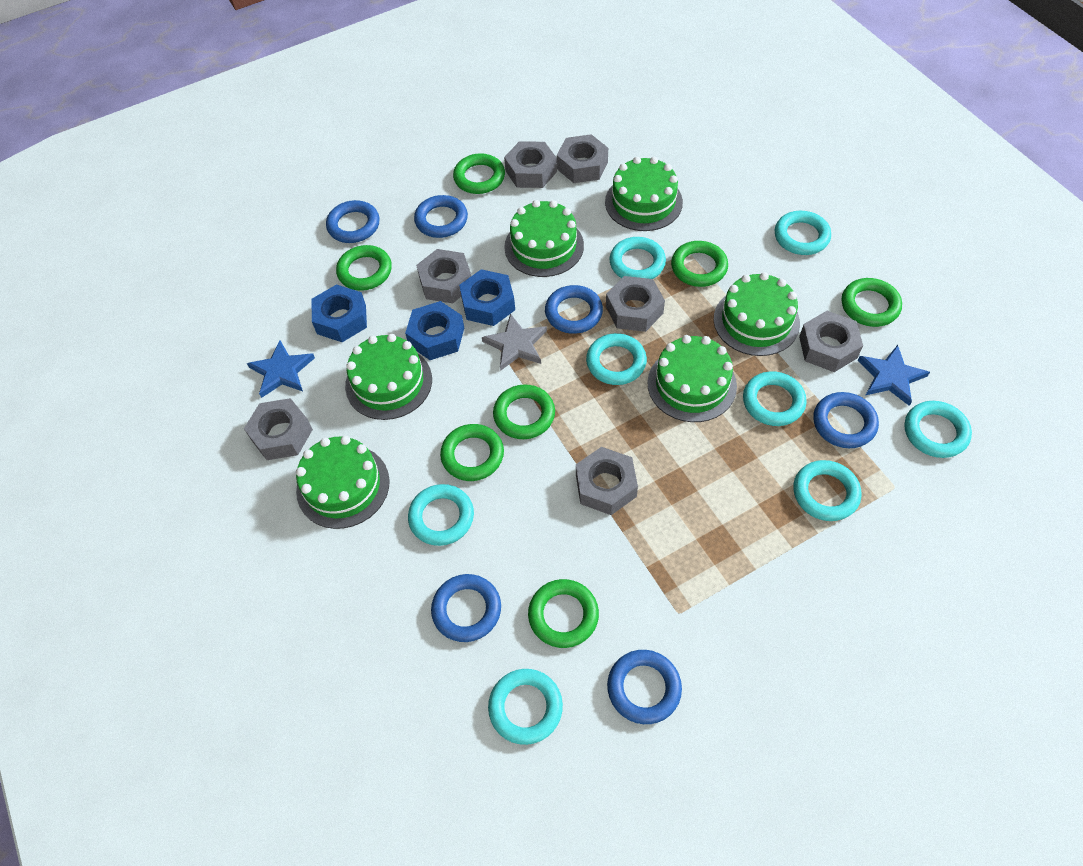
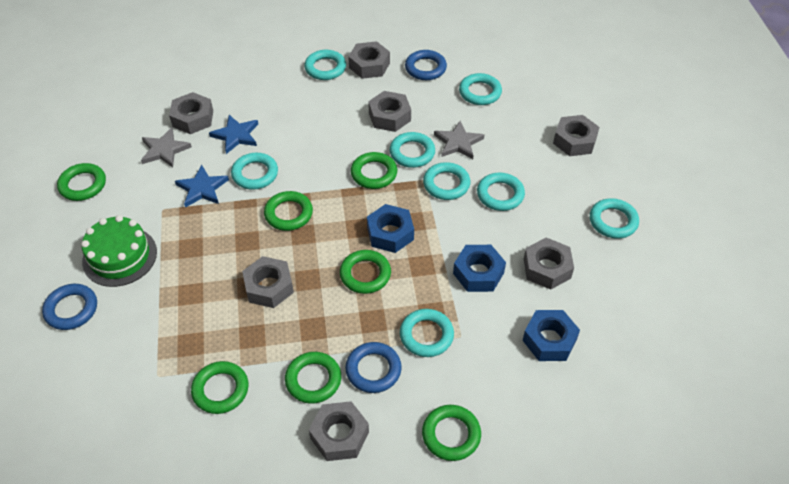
blue ring: 6 -> 3
green cake: 6 -> 1
grey star: 1 -> 2

